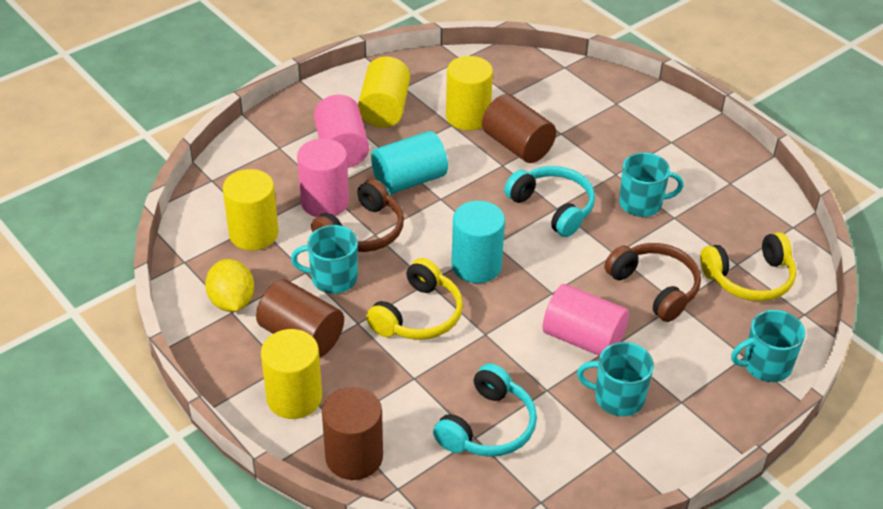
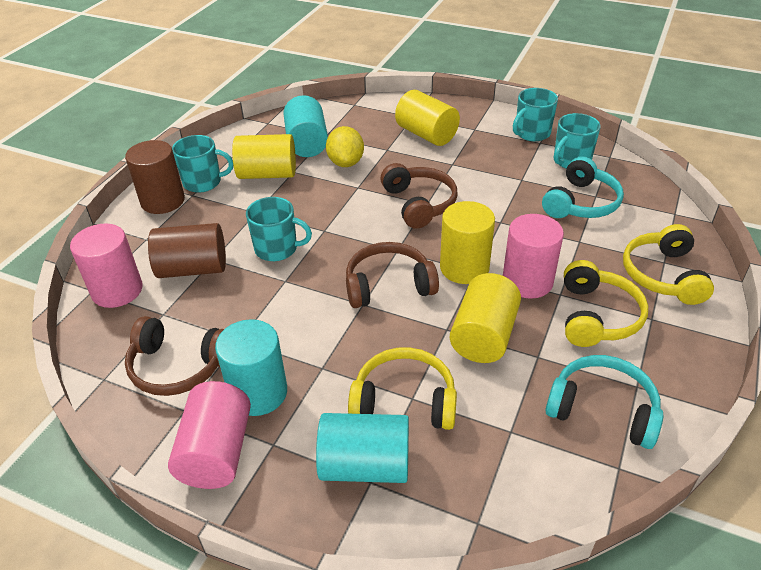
brown cylinder: 3 -> 2
brown headphones: 2 -> 3
turquoise cylinder: 2 -> 3
yellow headphones: 2 -> 3

